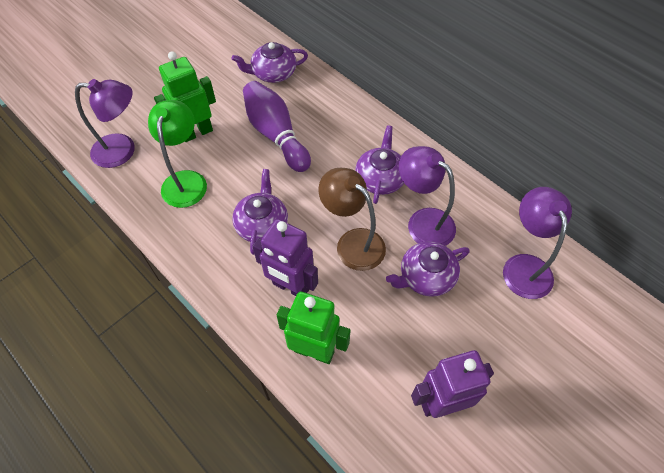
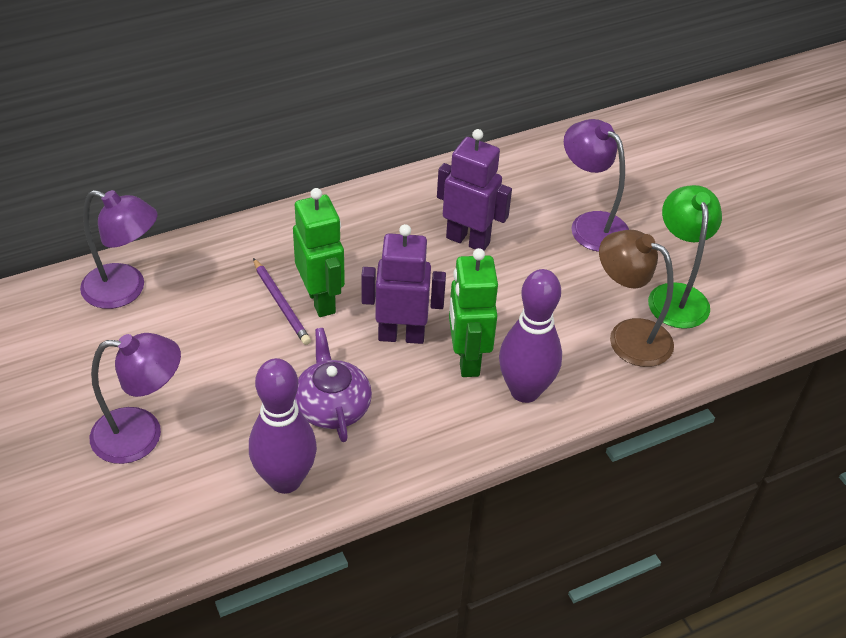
purple bowling pin: 1 -> 2
purple pencil: 0 -> 1
purple teapot: 4 -> 1

